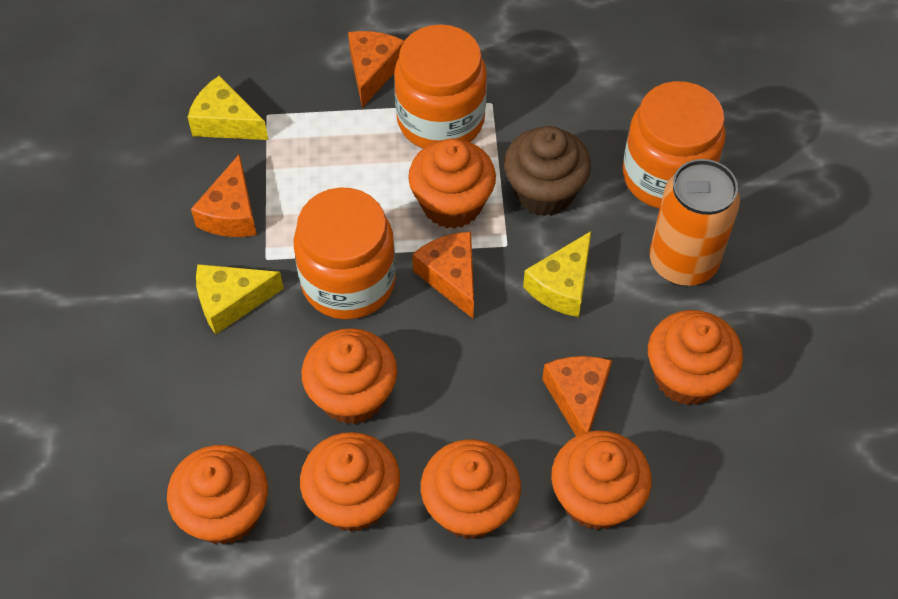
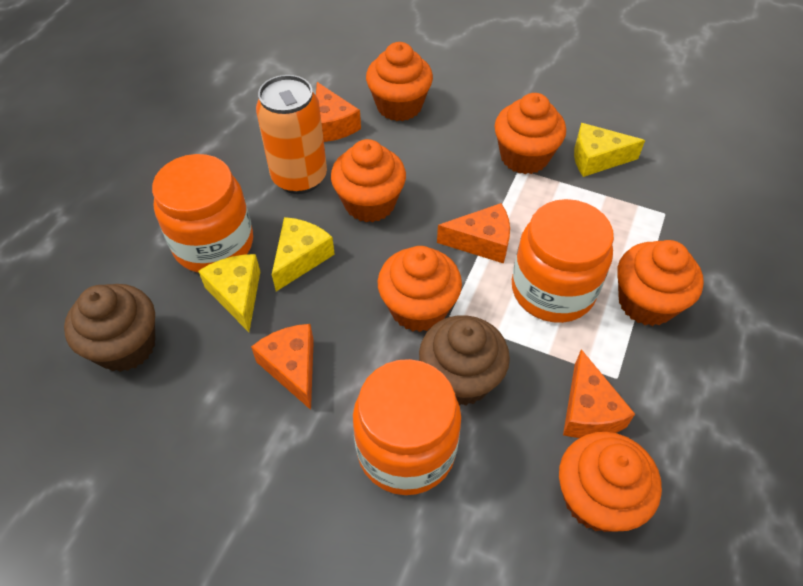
brown cupcake: 1 -> 2
orange cupcake: 7 -> 6

